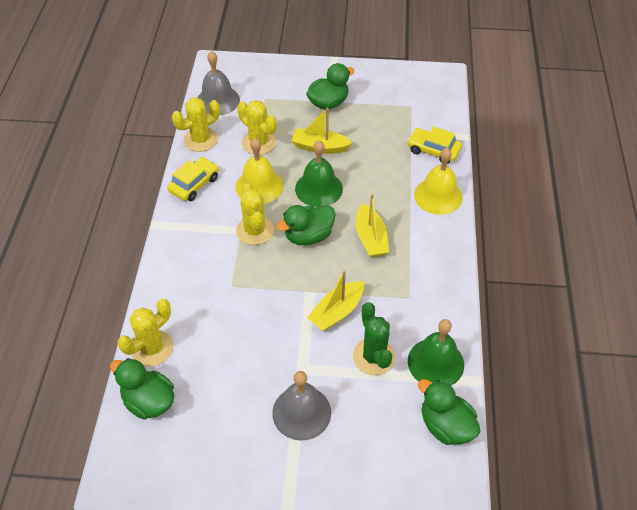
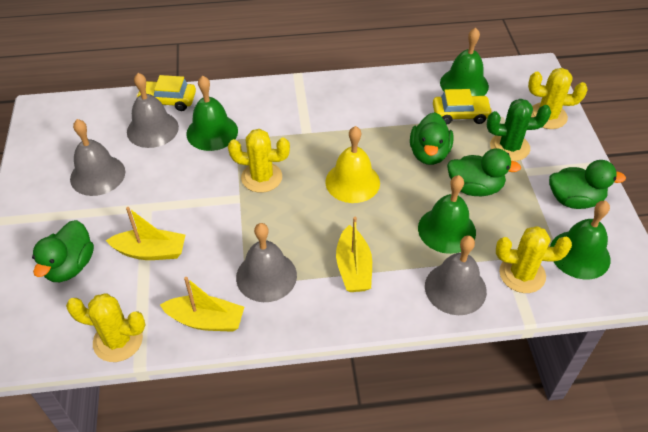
green bell: 2 -> 4
grey bell: 2 -> 4
yellow bell: 2 -> 1

